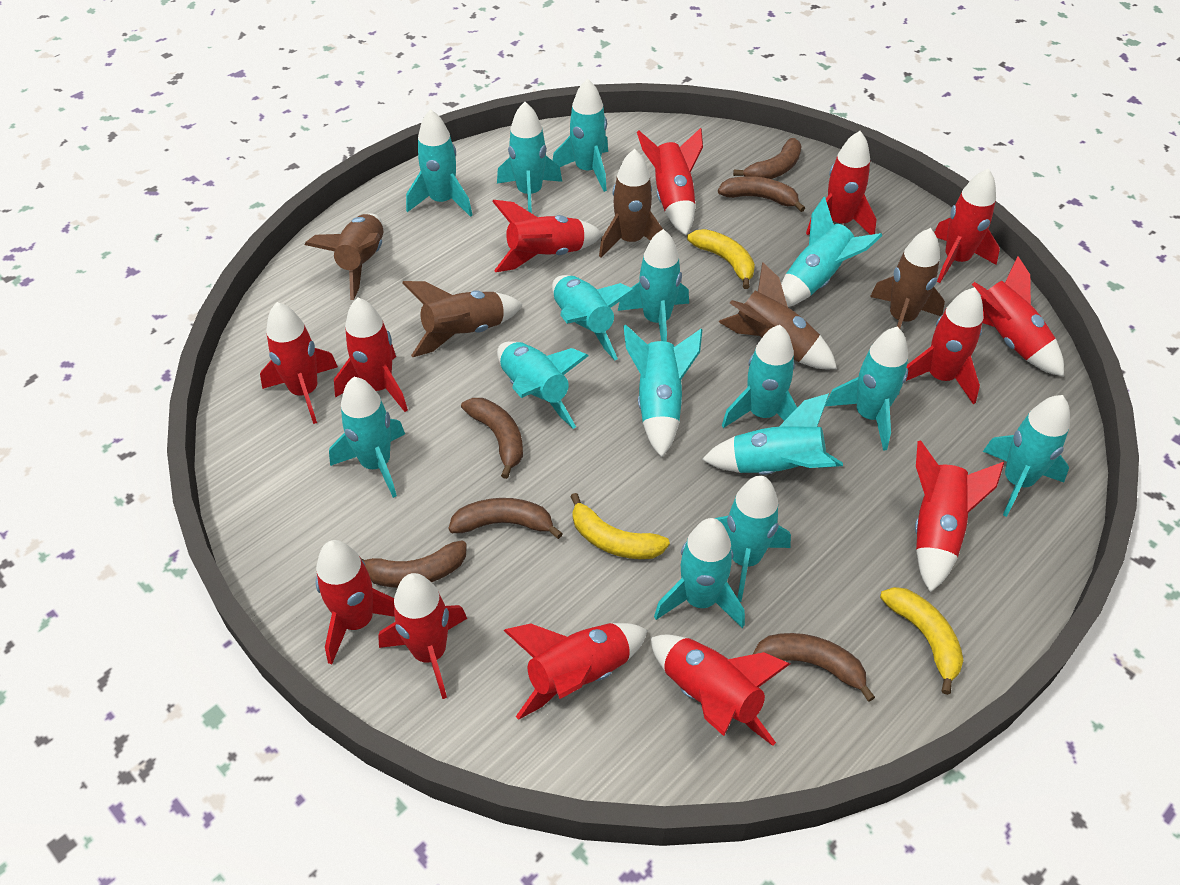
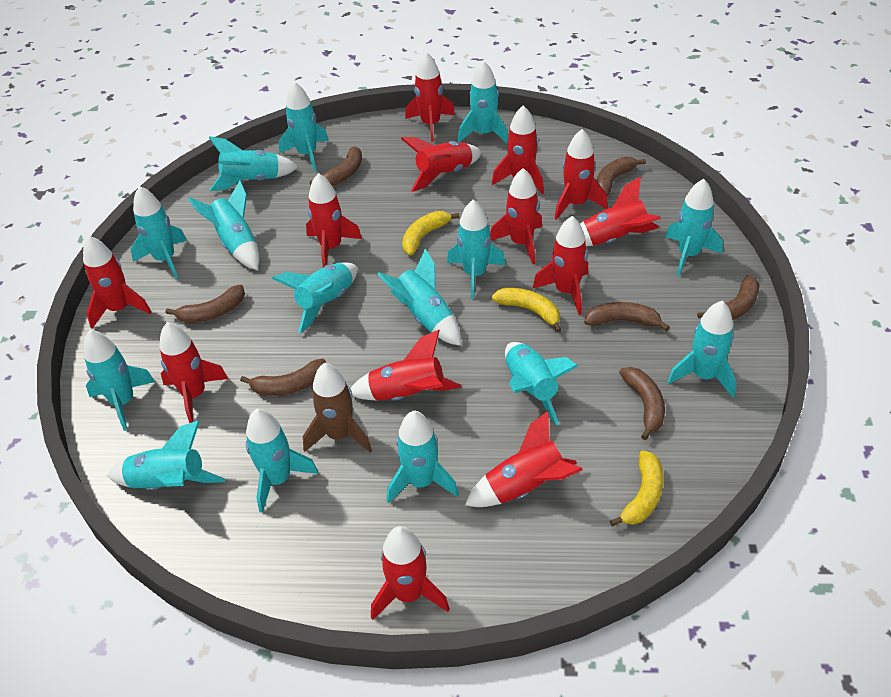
brown banana: 6 -> 7
brown rocket: 5 -> 1

